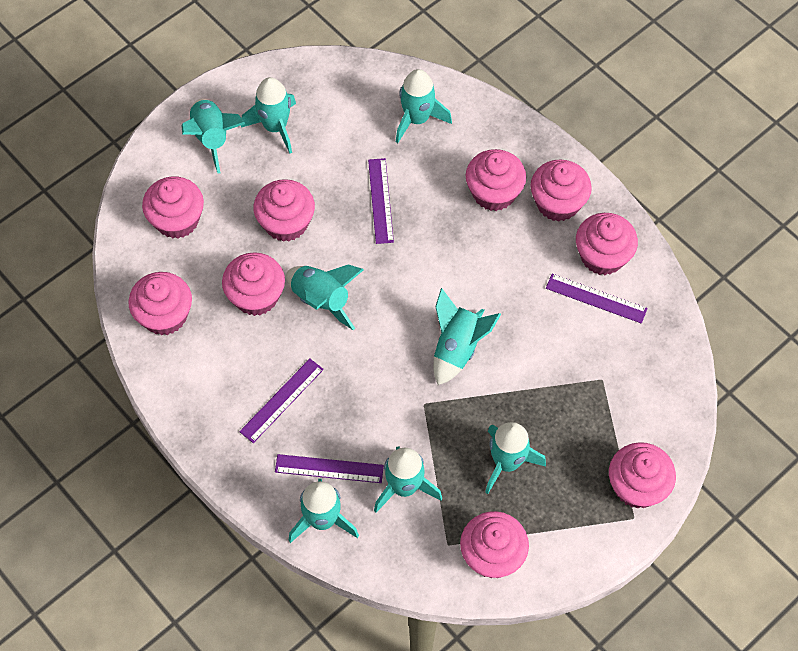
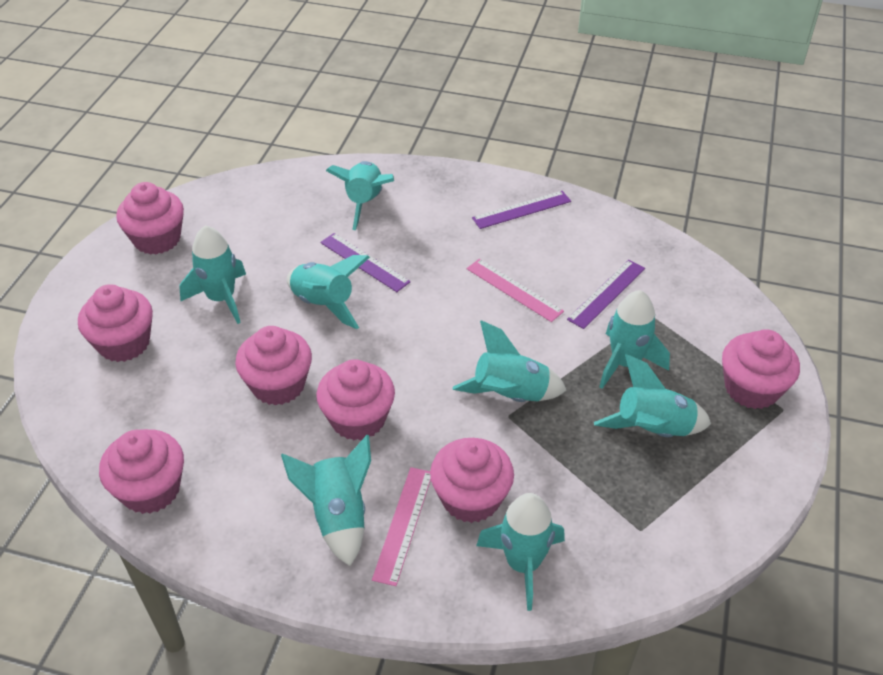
pink cupcake: 9 -> 7
pink ruler: 0 -> 2
purple ruler: 4 -> 3

